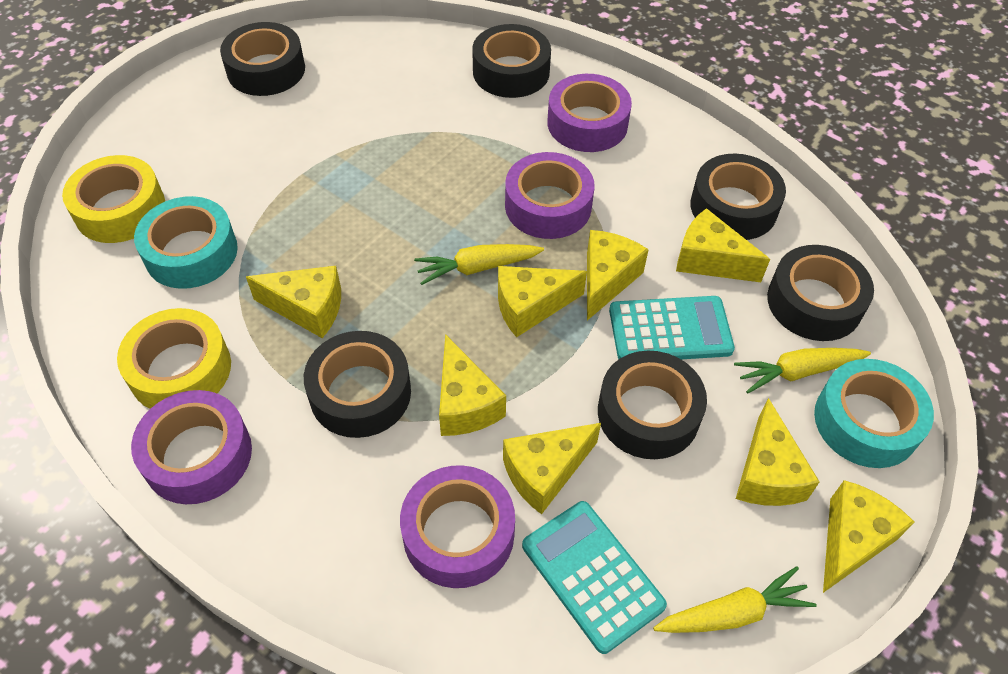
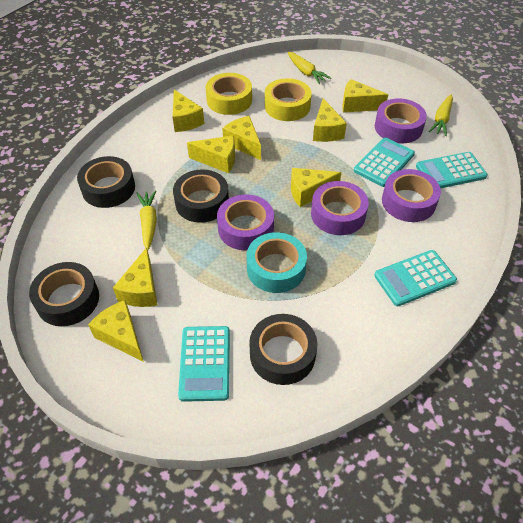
black tape: 6 -> 4
turquoise calculator: 2 -> 4
turquoise tape: 2 -> 1

